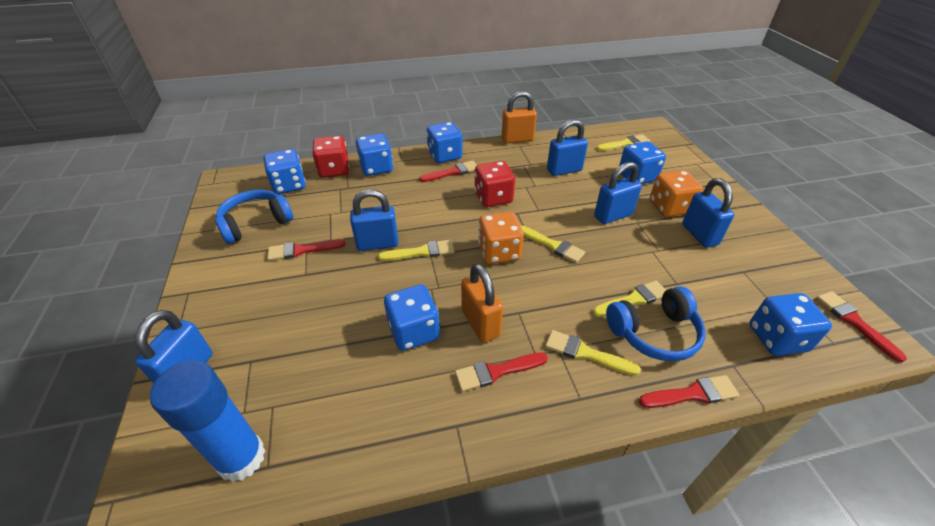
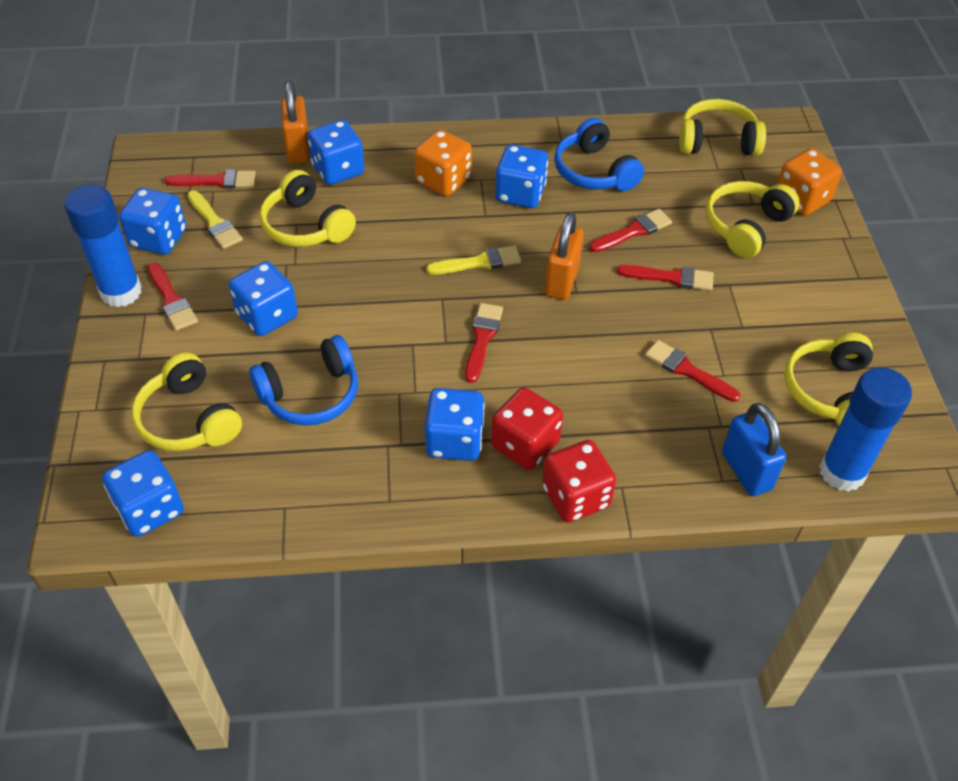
blue glue stick: 1 -> 2
blue padlock: 5 -> 1
red brush: 5 -> 6
yellow brush: 5 -> 2
yellow headphones: 0 -> 5

